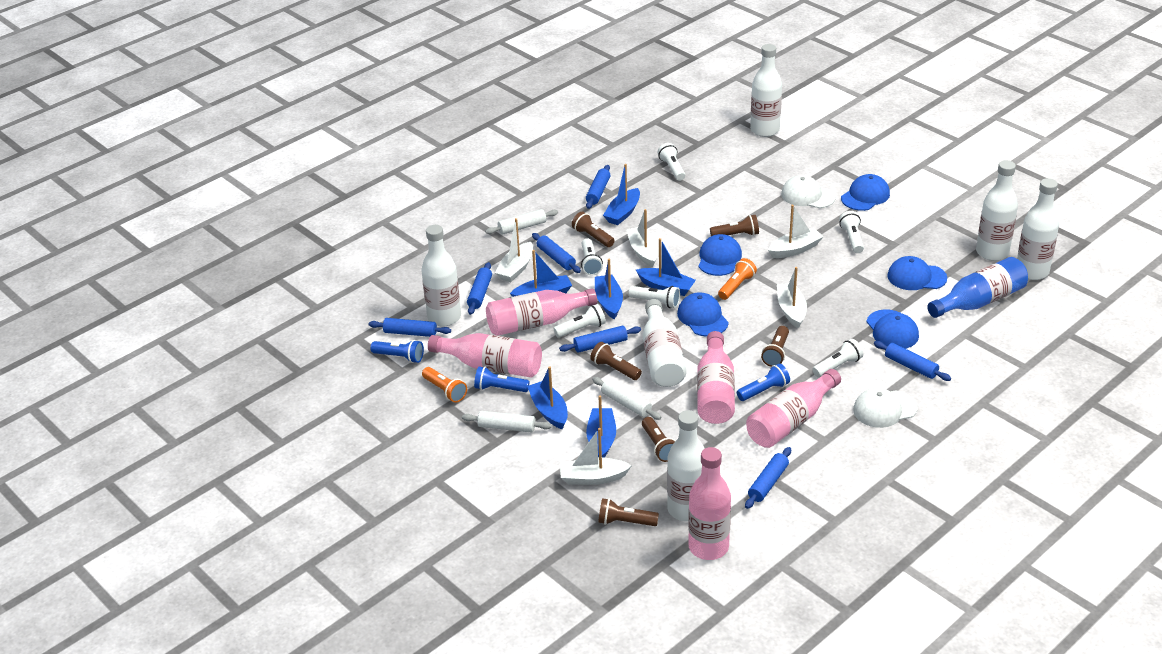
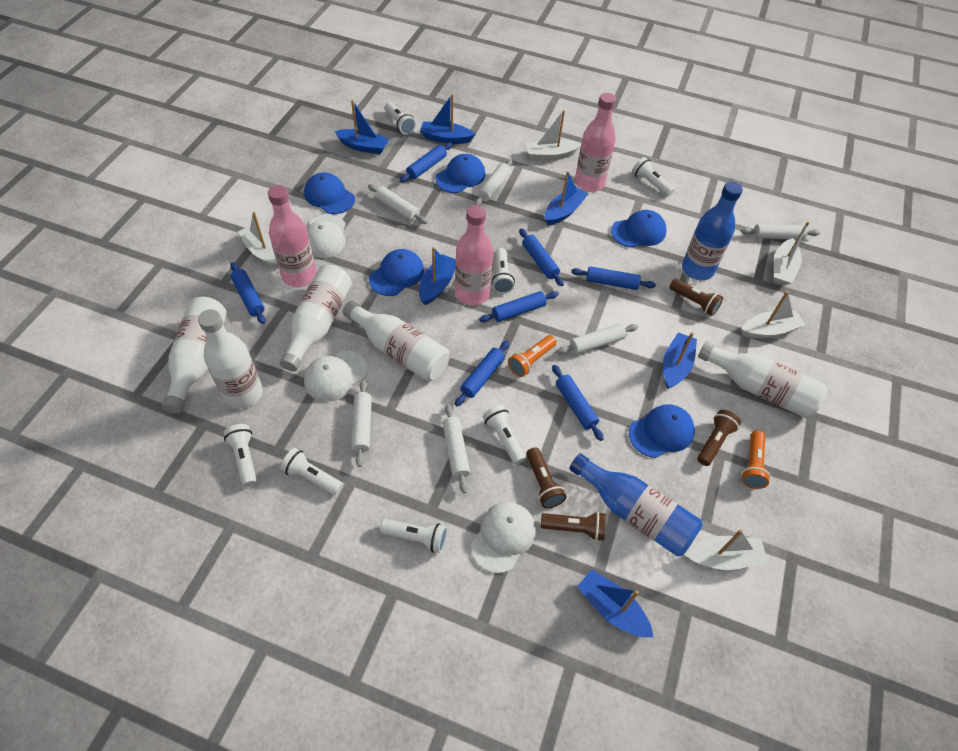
blue bottle: 1 -> 2
blue flashlight: 3 -> 0
brown flashlight: 6 -> 4
pink bottle: 5 -> 3
white bottle: 6 -> 5
white cap: 2 -> 3
white flashlight: 6 -> 7
white rolling pin: 3 -> 6

